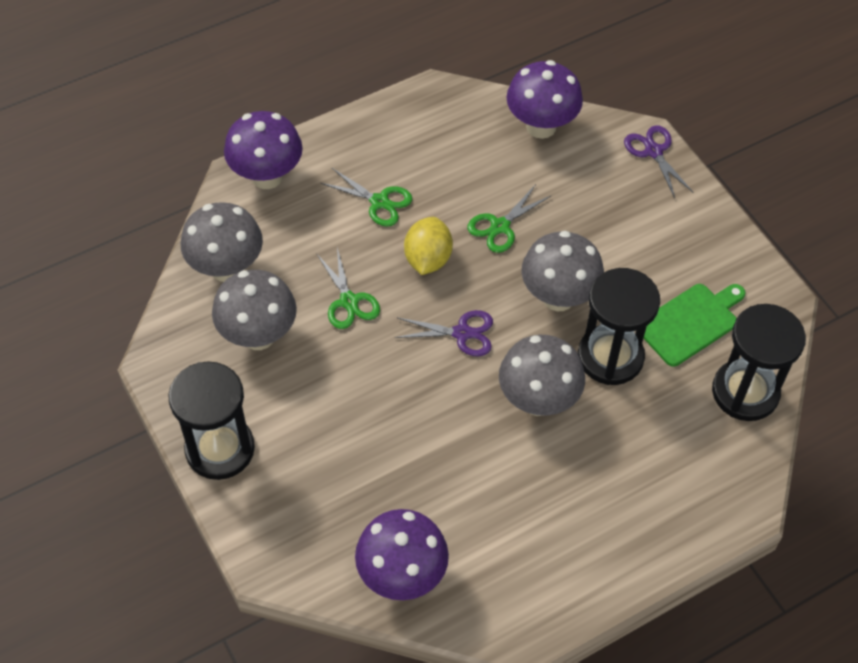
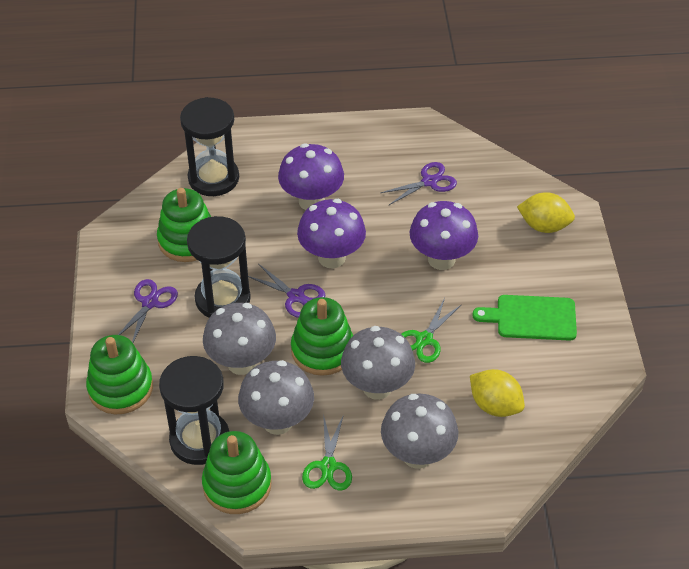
green scissors: 3 -> 2
green stacking toy: 0 -> 4
purple scissors: 2 -> 3
yellow lemon: 1 -> 2

